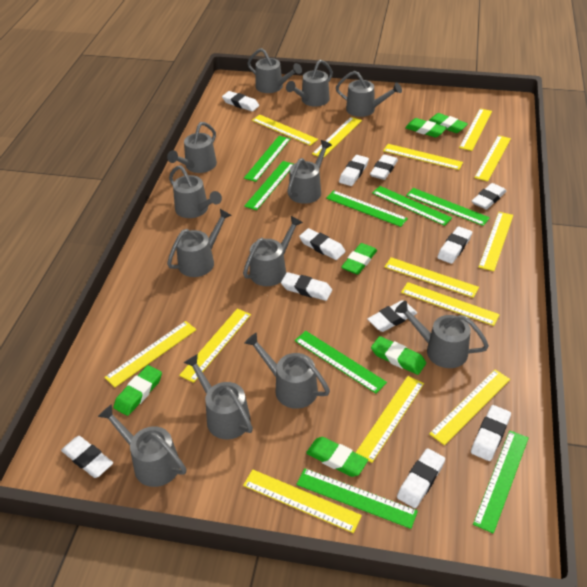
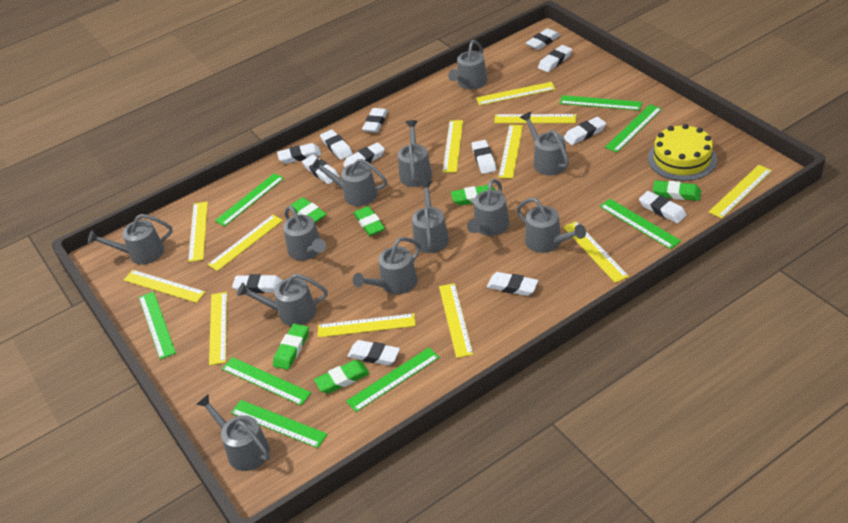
white eraser: 11 -> 13
yellow cake: 0 -> 1
yellow ruler: 13 -> 12

